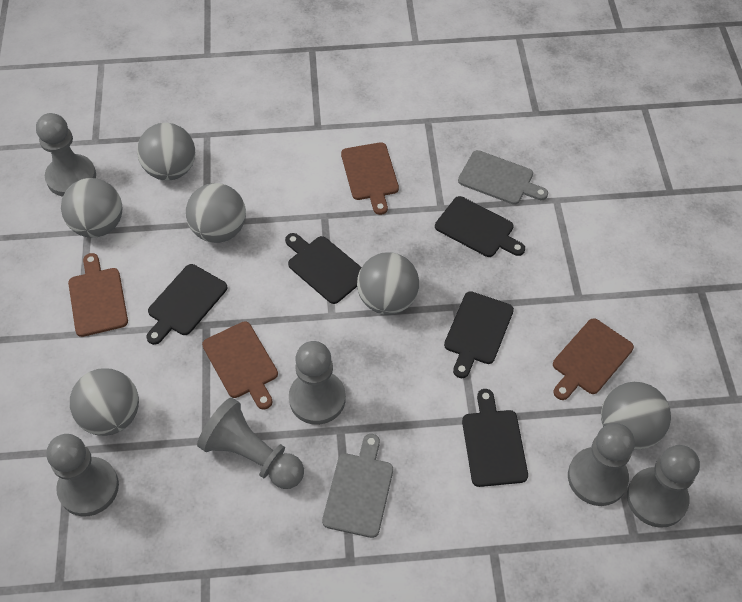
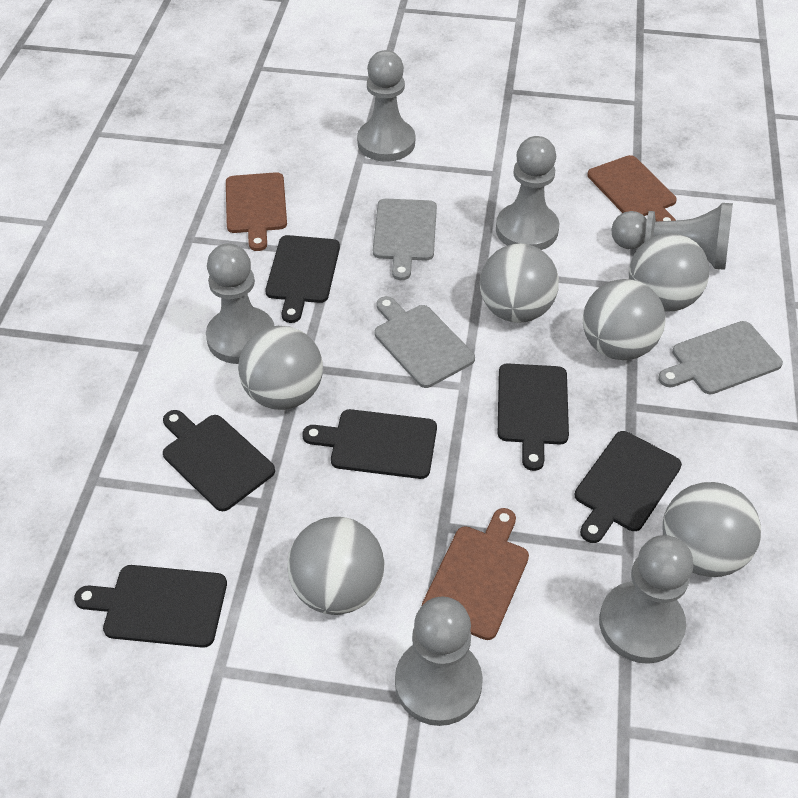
black cutting board: 5 -> 6
brown cutting board: 4 -> 3
grey cutting board: 2 -> 3

